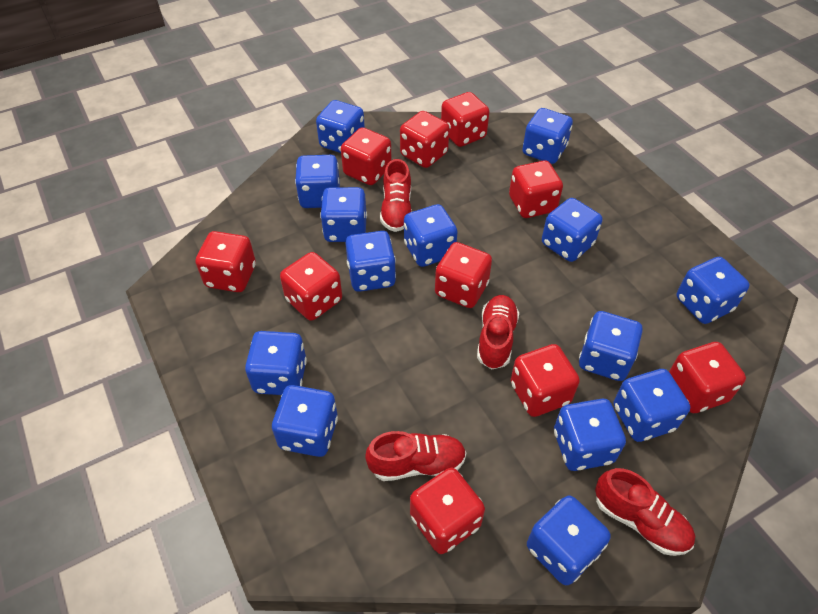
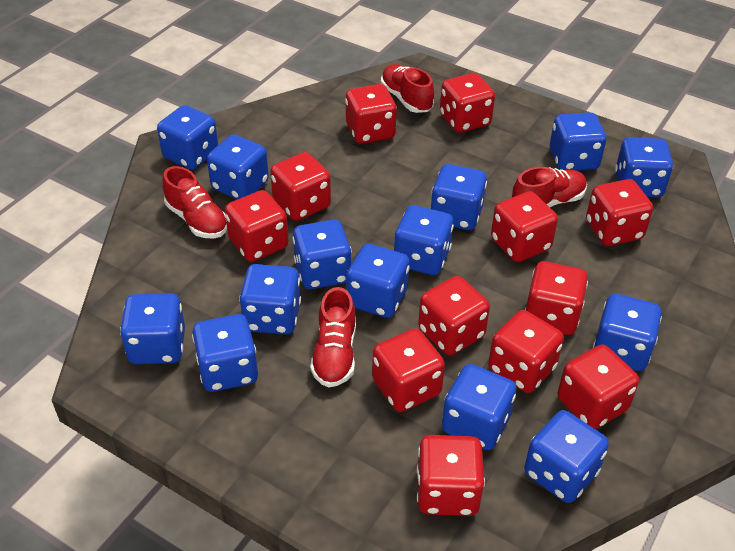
red dice: 10 -> 12

